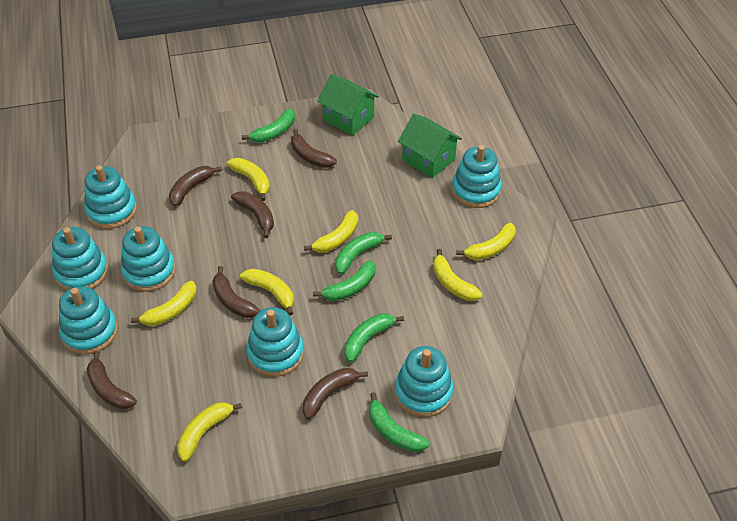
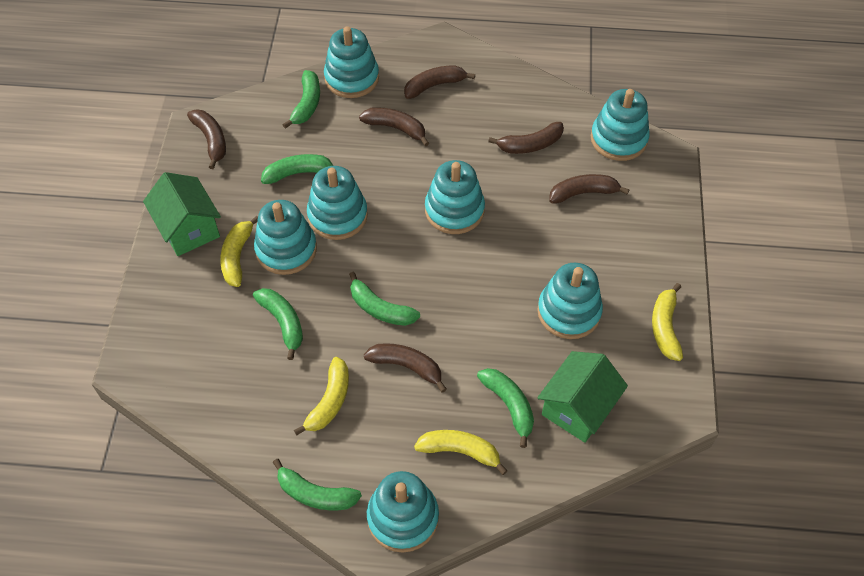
green banana: 5 -> 6
yellow banana: 7 -> 4

